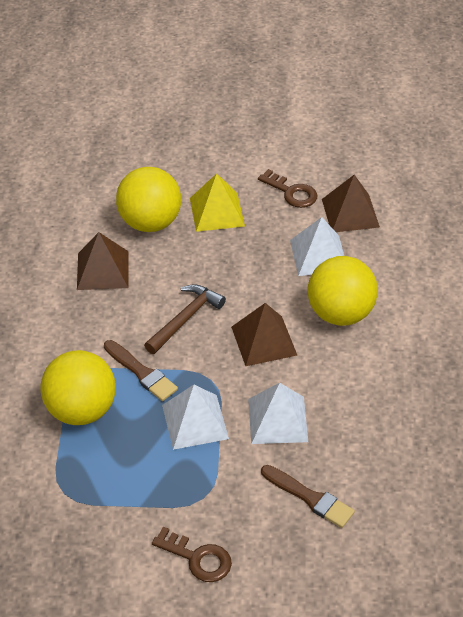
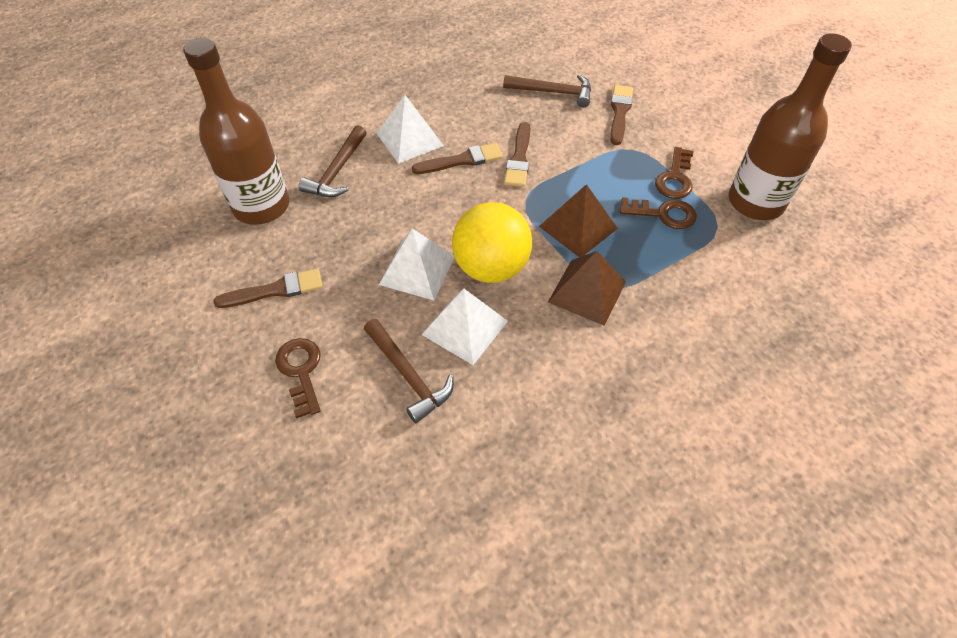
brown bottle: 0 -> 2
brown brush: 2 -> 4
brown hammer: 1 -> 3
brown key: 2 -> 3
brown pyramid: 3 -> 2
yellow ball: 3 -> 1
yellow pyramid: 1 -> 0

